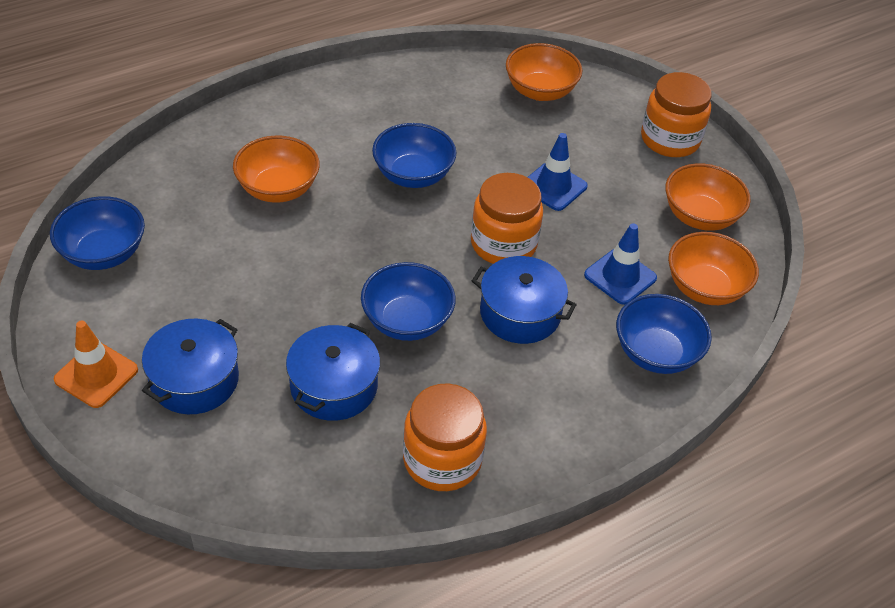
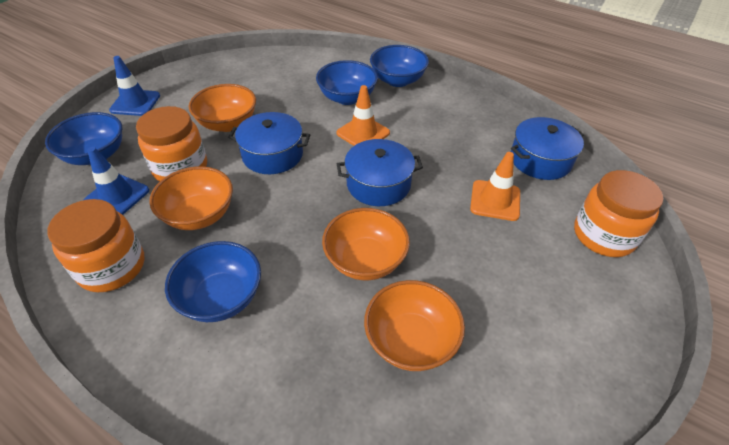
orange traffic cone: 1 -> 2

